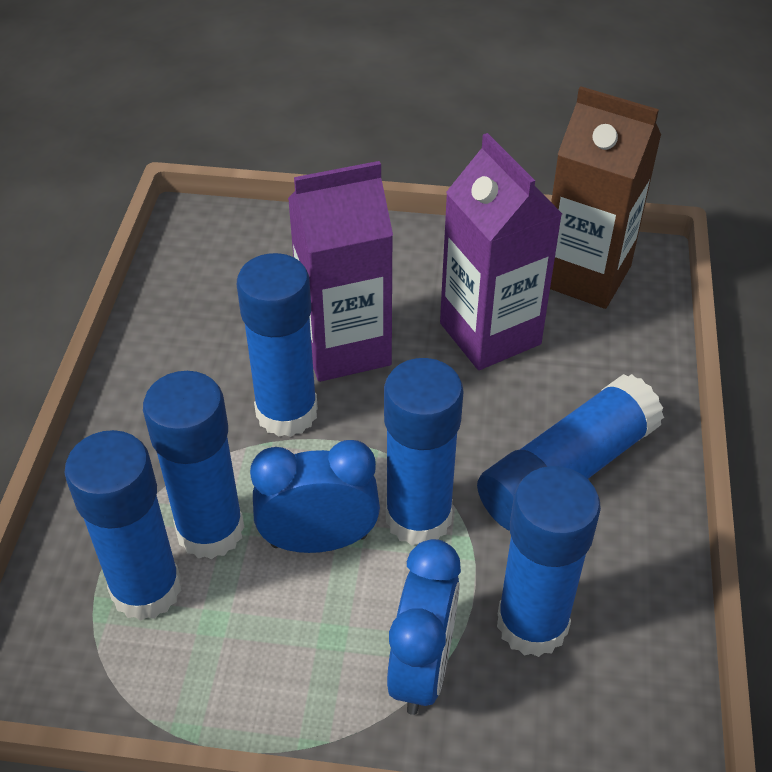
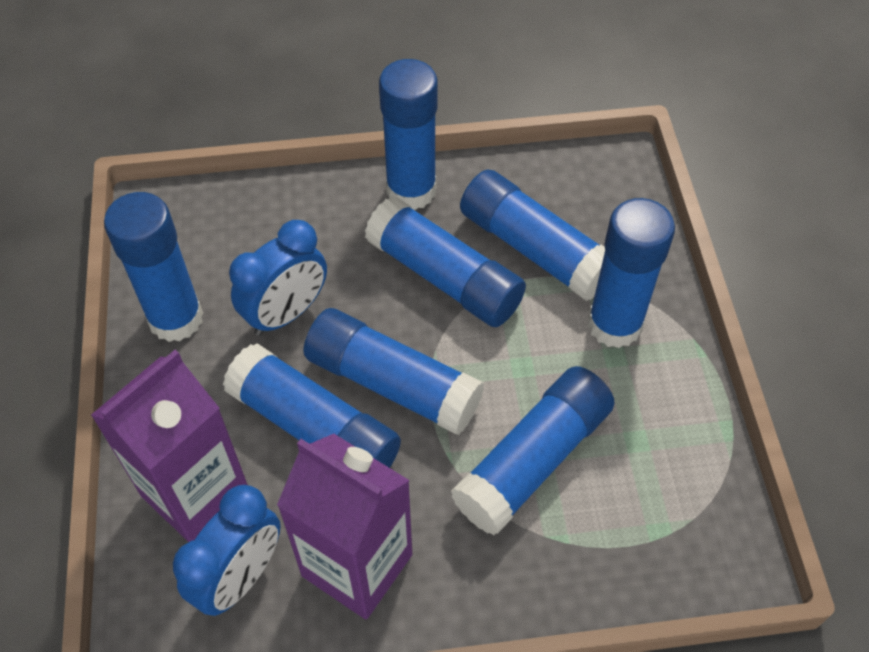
blue glue stick: 6 -> 8
brown carton: 1 -> 0

